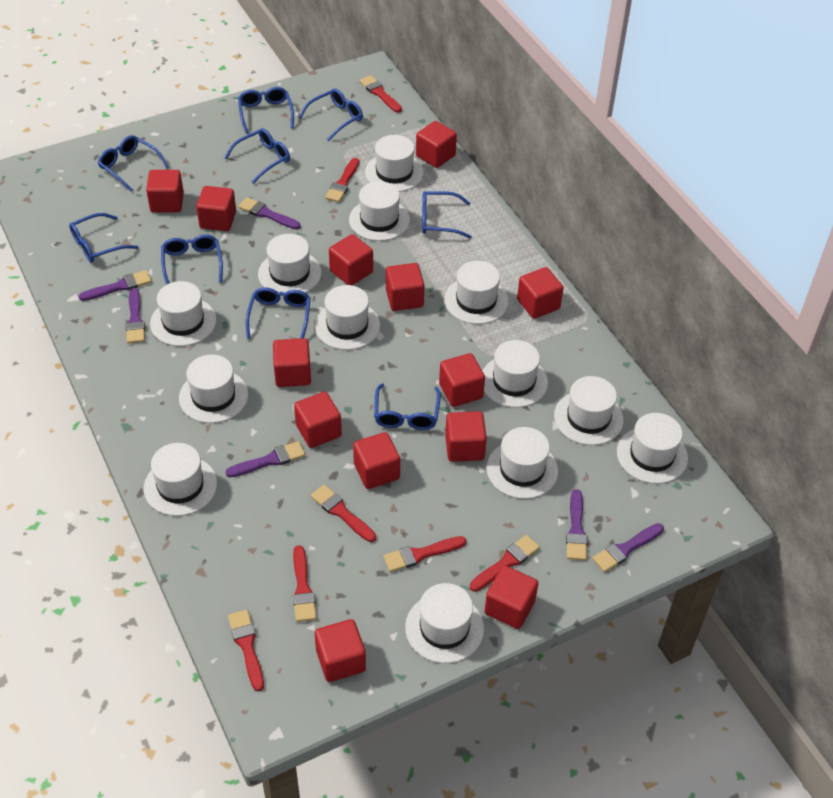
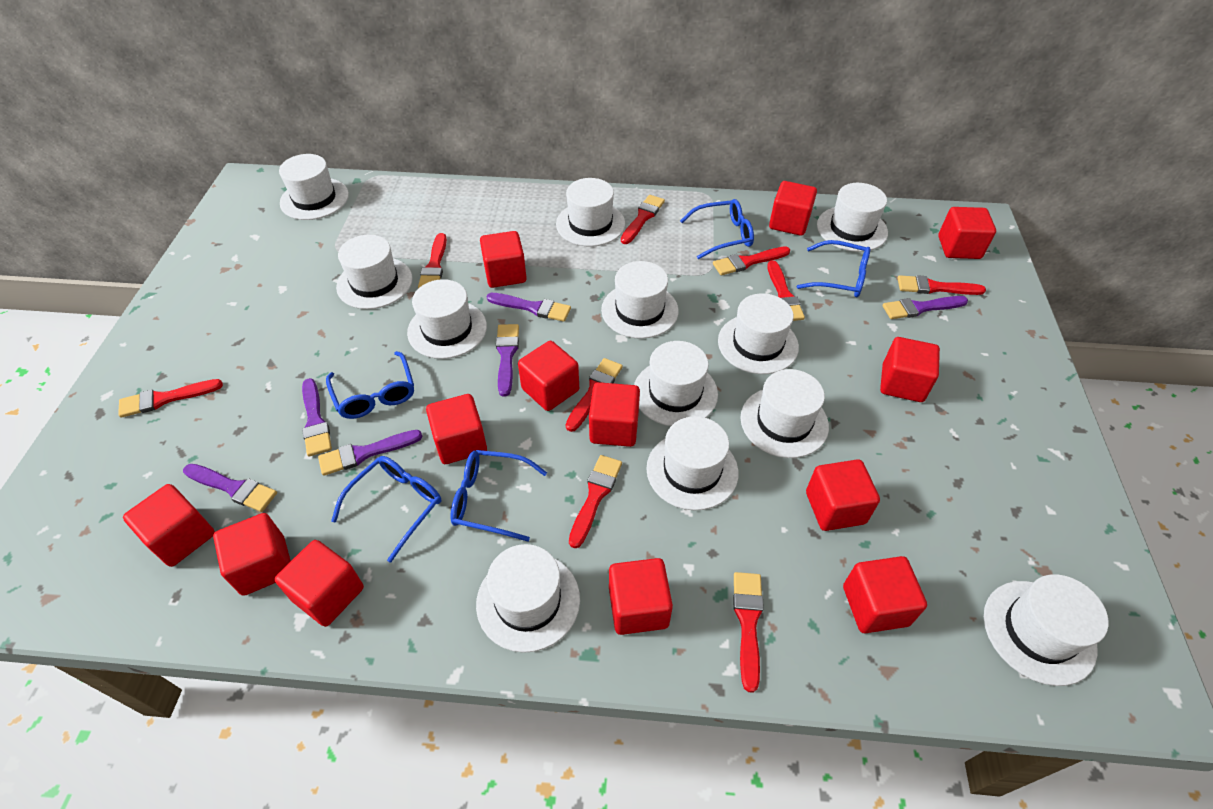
blue glasses: 9 -> 5
red brush: 7 -> 9
white hat: 13 -> 12

